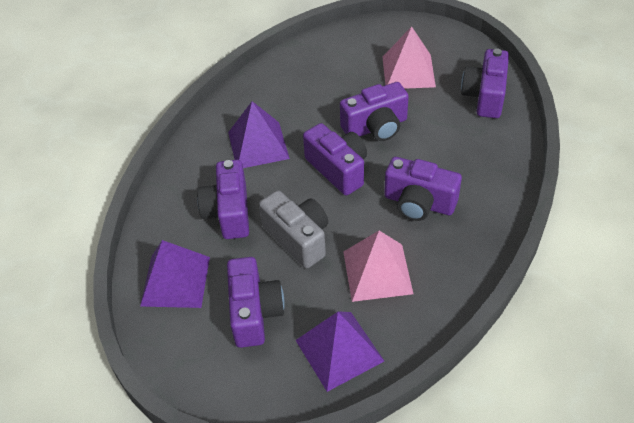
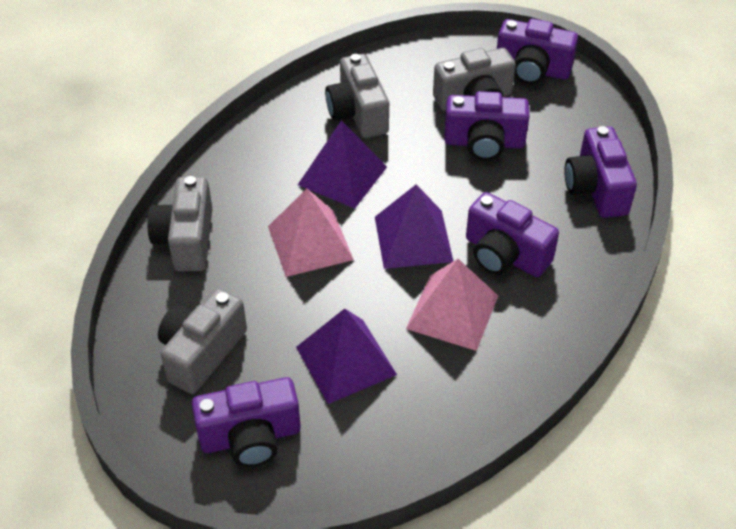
grey camera: 1 -> 4
purple camera: 6 -> 5

